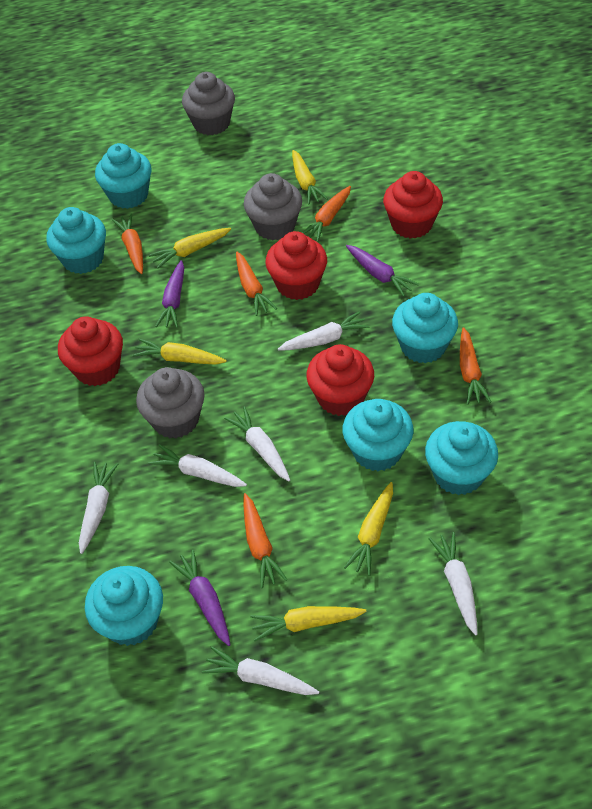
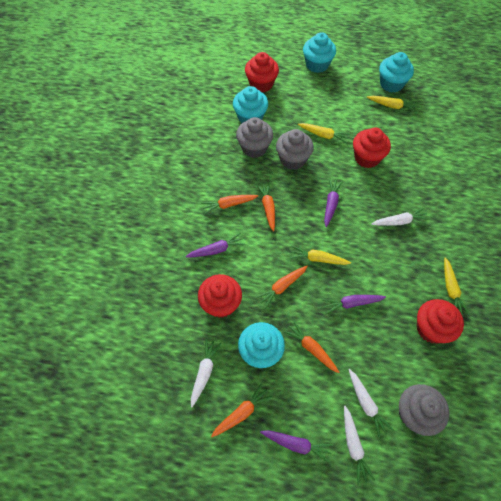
purple carrot: 3 -> 4
turquoise cupcake: 6 -> 4
white carrot: 6 -> 4
yellow carrot: 5 -> 4

